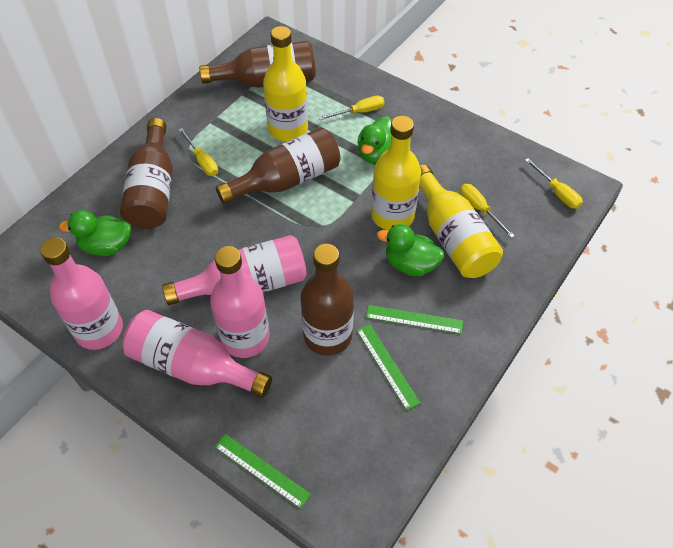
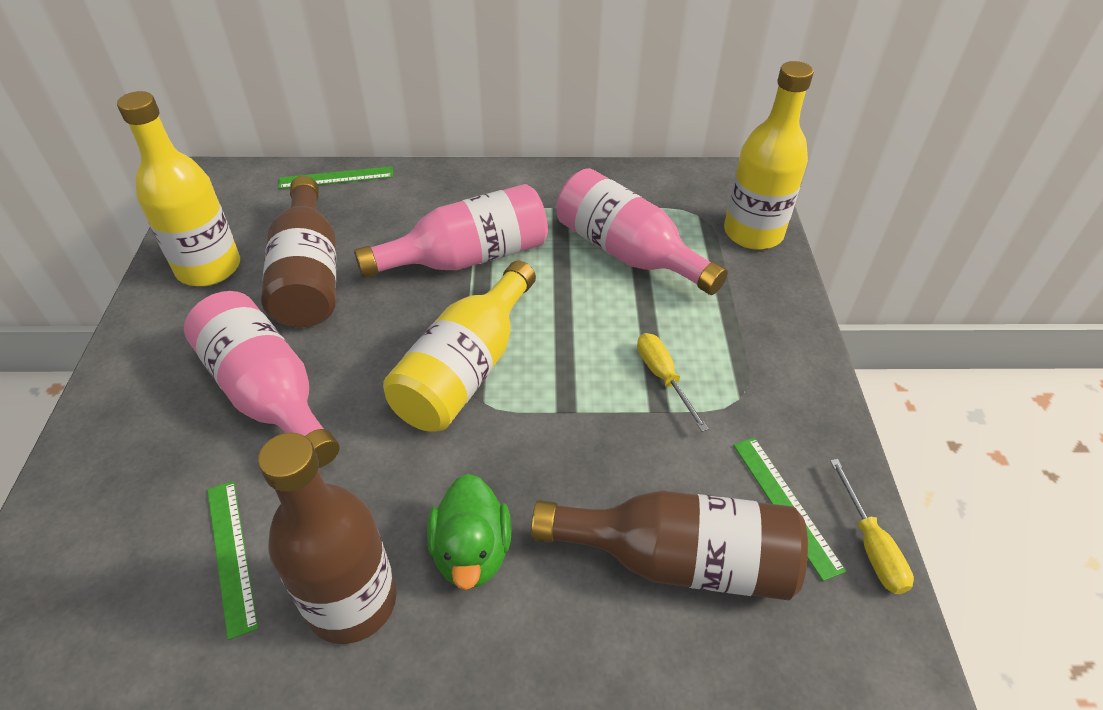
brown bottle: 4 -> 3
green duck: 3 -> 1
pink bottle: 4 -> 3
yellow screwdriver: 4 -> 2

